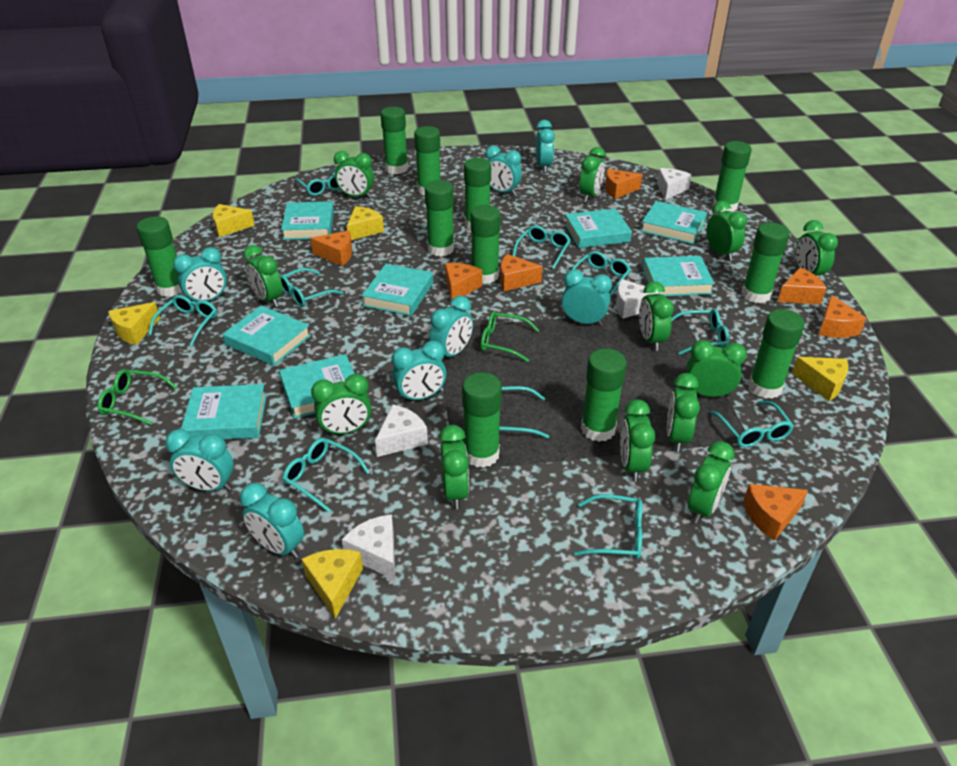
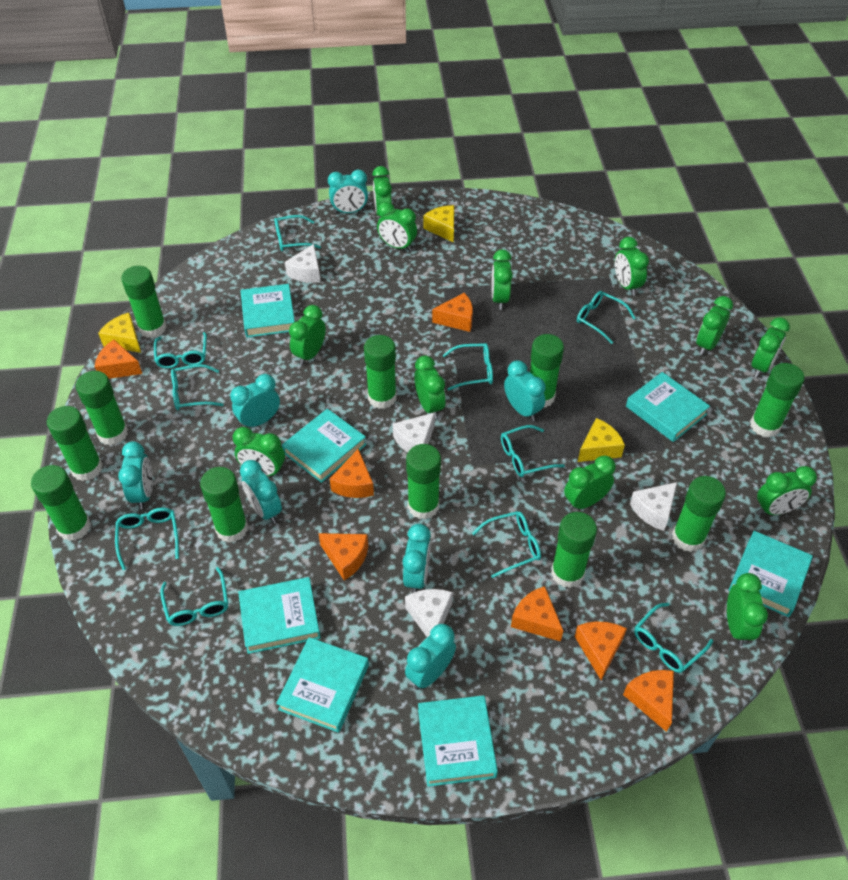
green glasses: 2 -> 0
turquoise book: 8 -> 7
turquoise clock: 8 -> 7
yellow cheese: 5 -> 3

